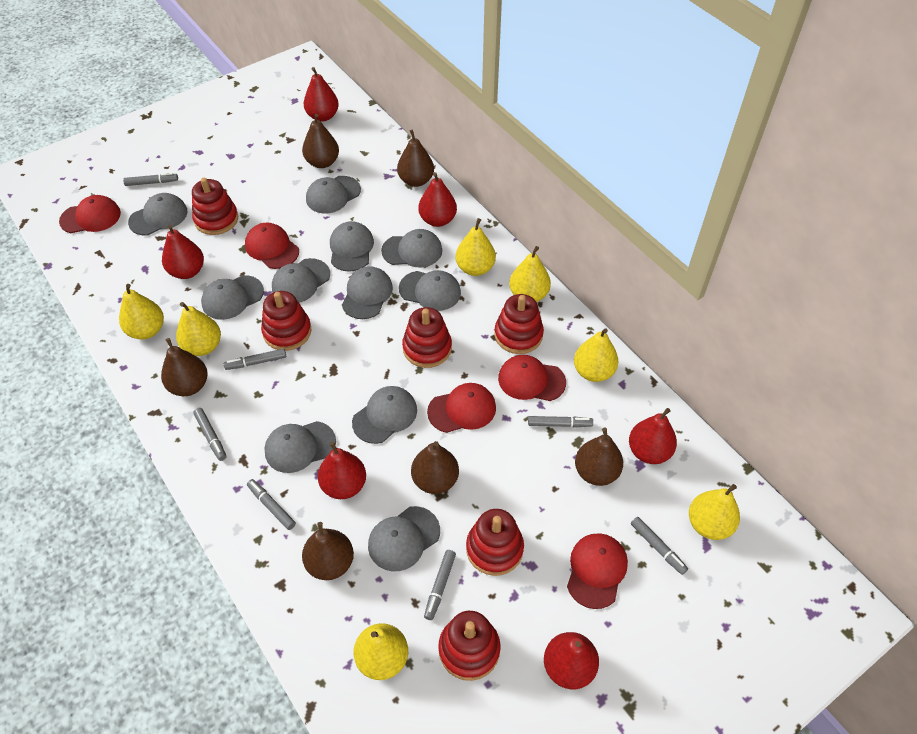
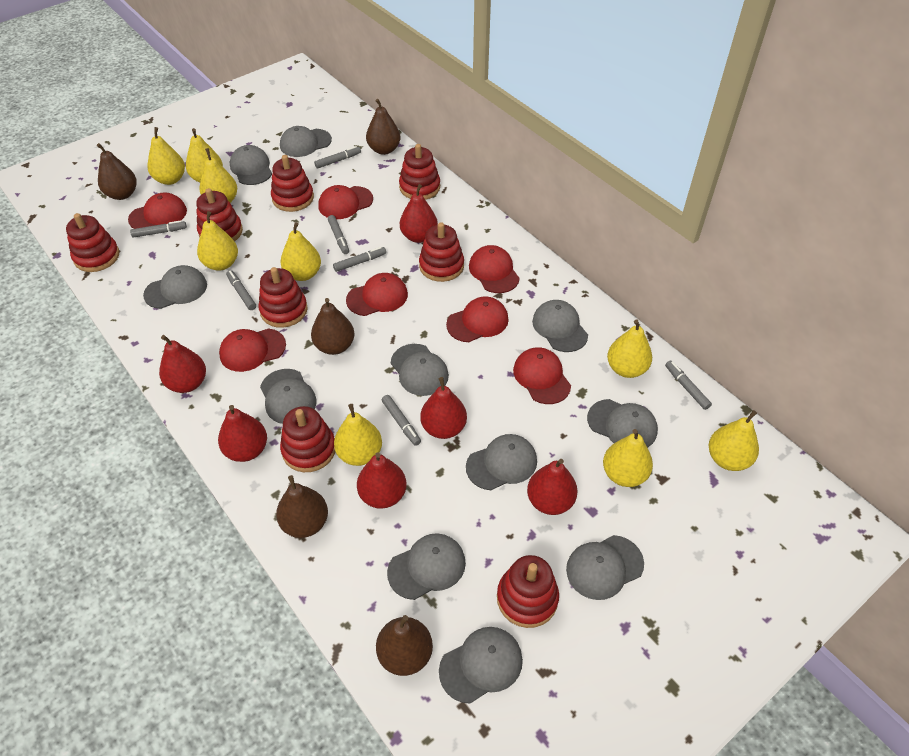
brown pear: 6 -> 5
red cap: 5 -> 7
red stacking toy: 6 -> 8
yellow pear: 7 -> 9

